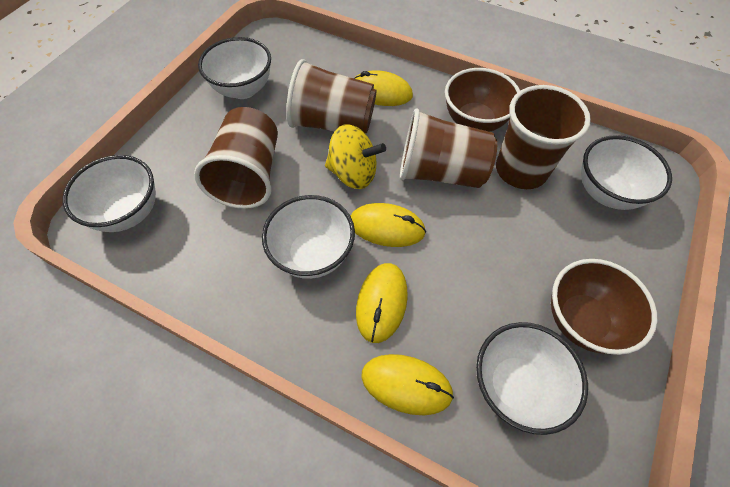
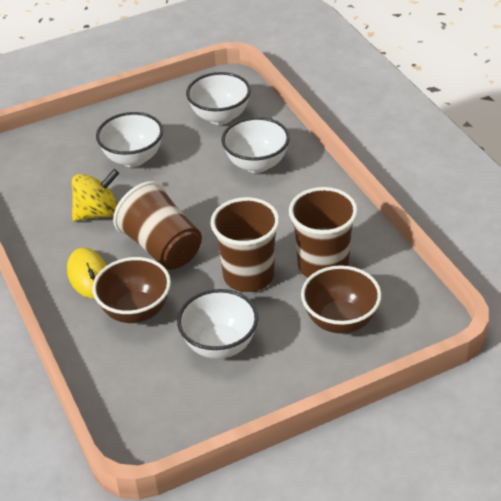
brown cup: 4 -> 3
white bowl: 5 -> 4
yellow mouse: 4 -> 1

